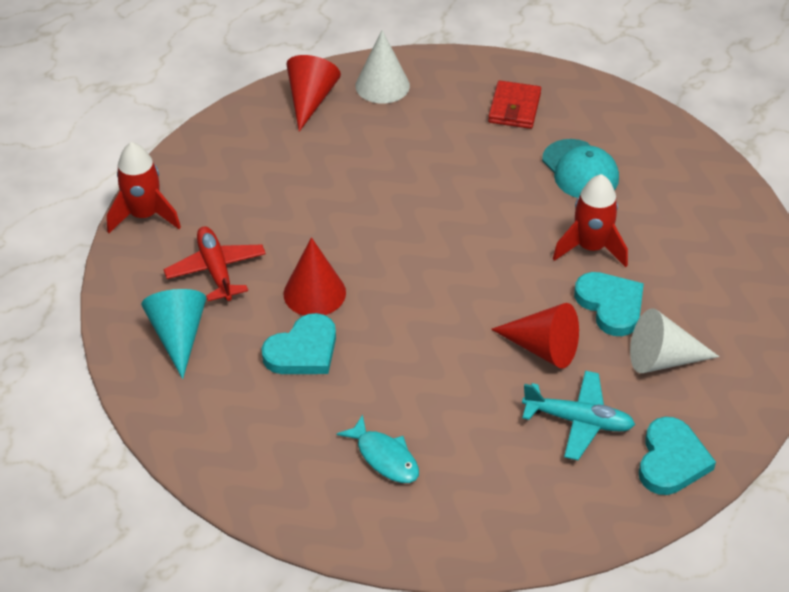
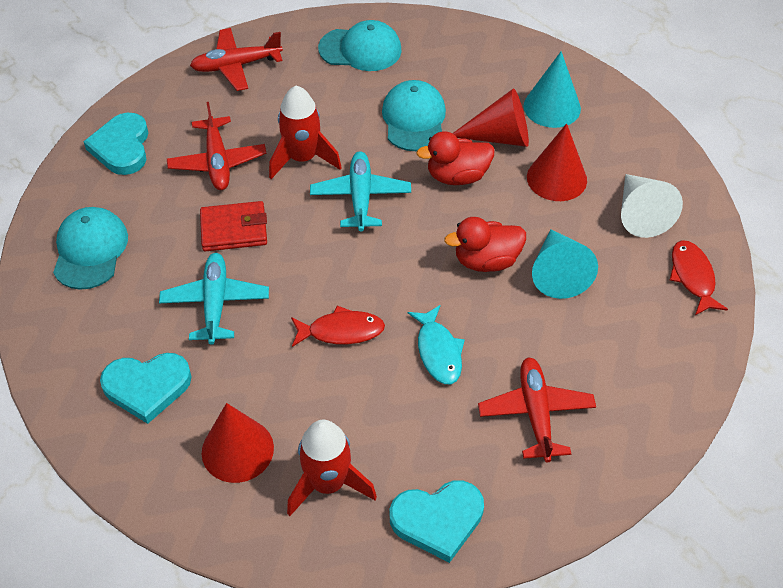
red duck: 0 -> 2
red fish: 0 -> 2
red plane: 1 -> 3
turquoise cap: 1 -> 3
turquoise cone: 1 -> 2
turquoise plane: 1 -> 2
white cone: 2 -> 1

